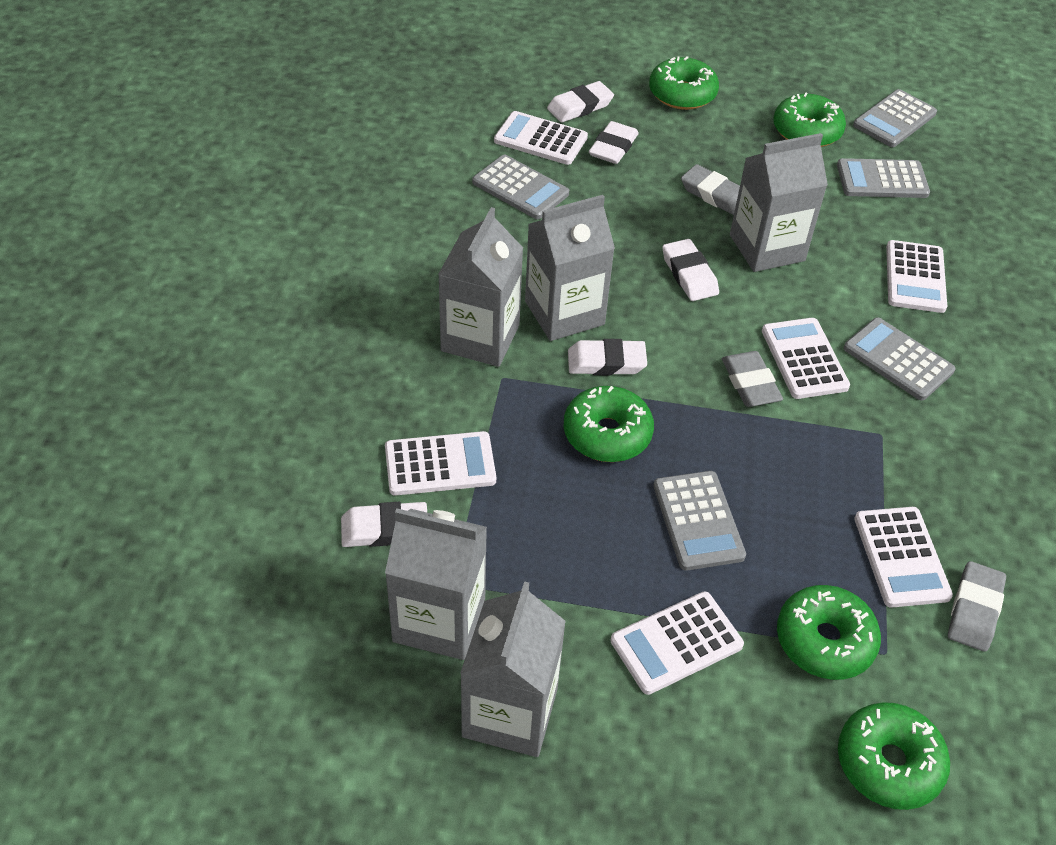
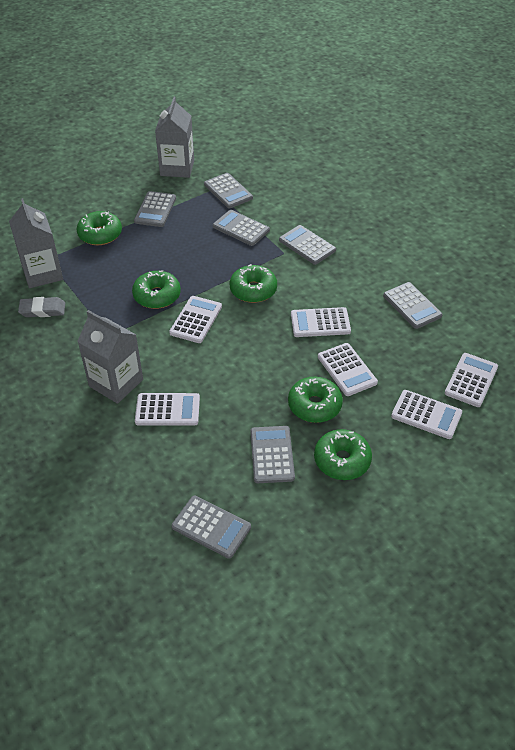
grey calculator: 5 -> 7
grey carton: 5 -> 3
grey eraser: 3 -> 1
white eraser: 5 -> 0

